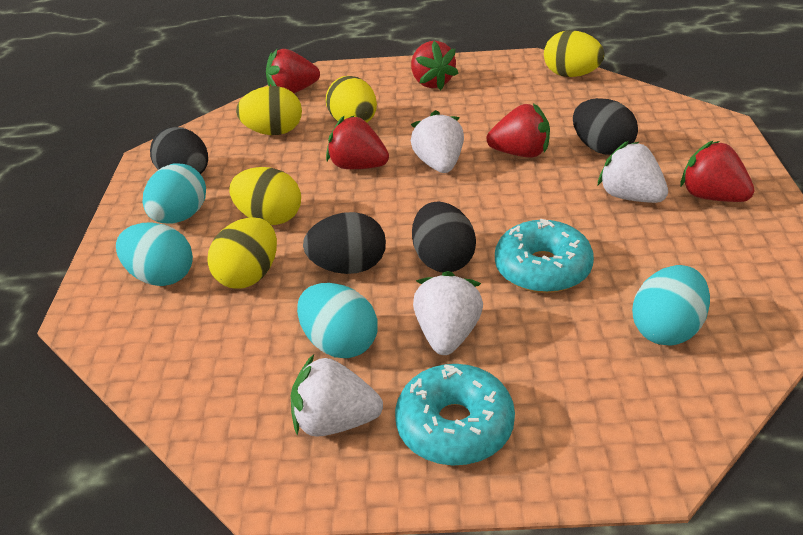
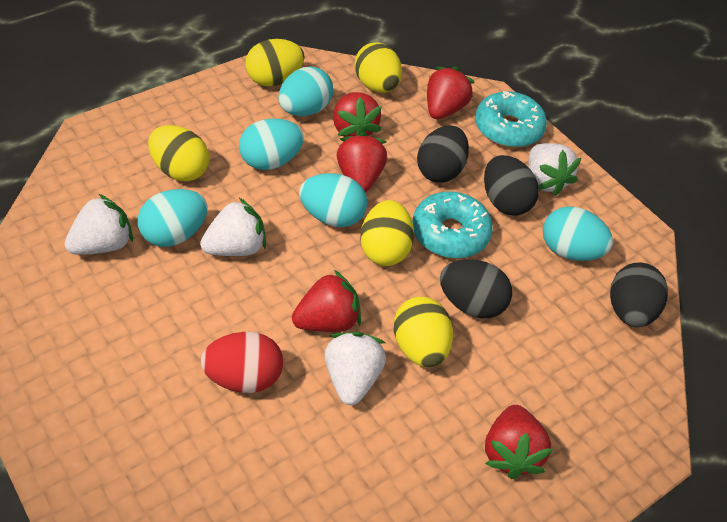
red egg: 0 -> 1
turquoise egg: 4 -> 5

